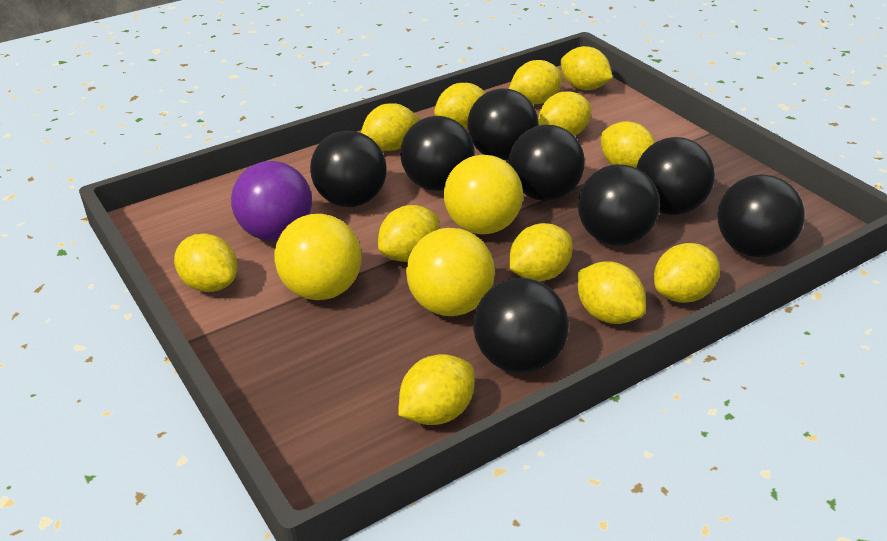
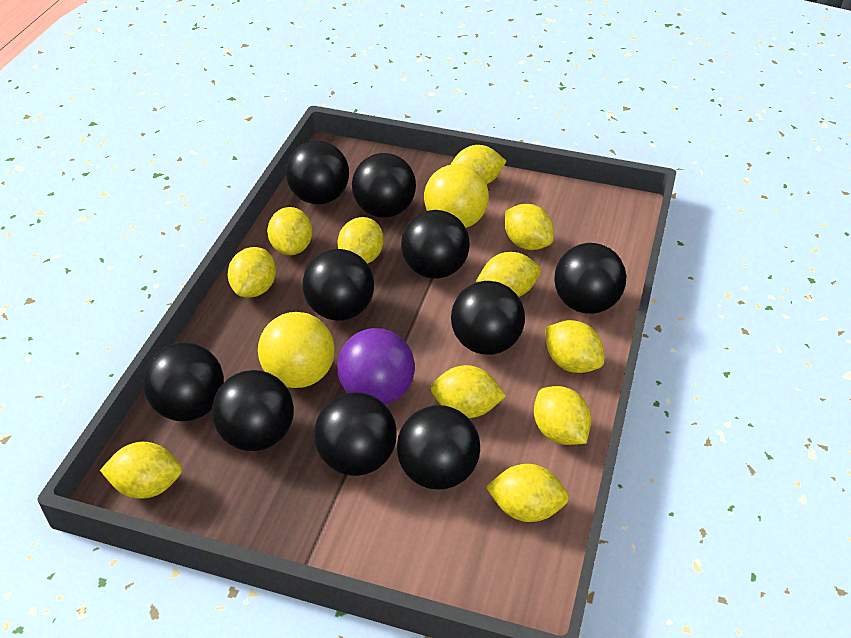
black ball: 8 -> 10
yellow ball: 3 -> 2
yellow lemon: 12 -> 11

